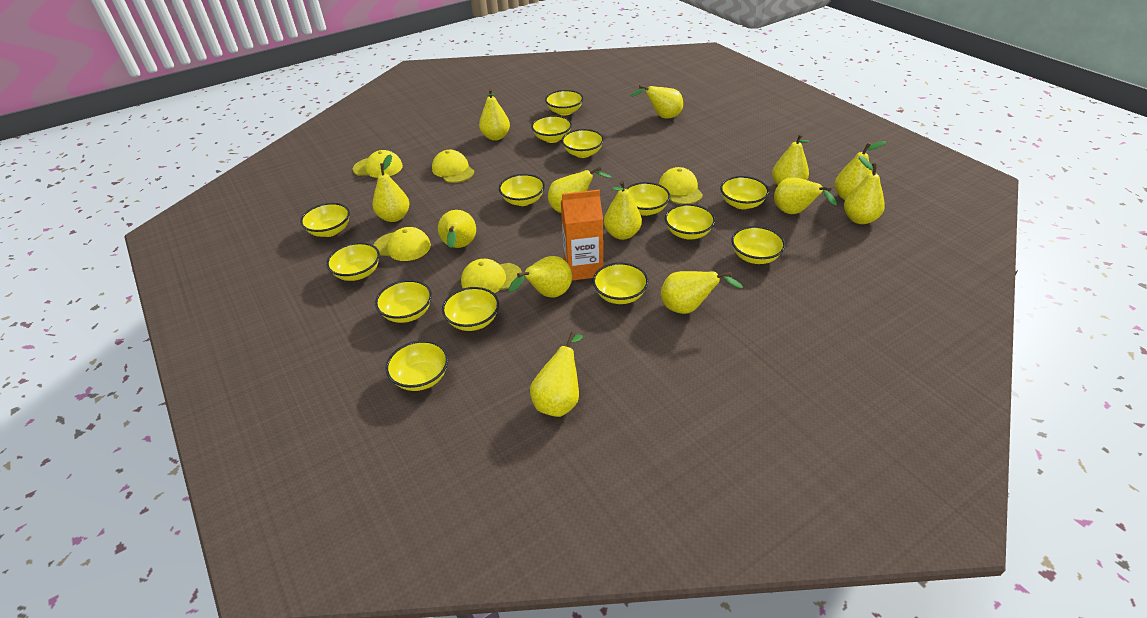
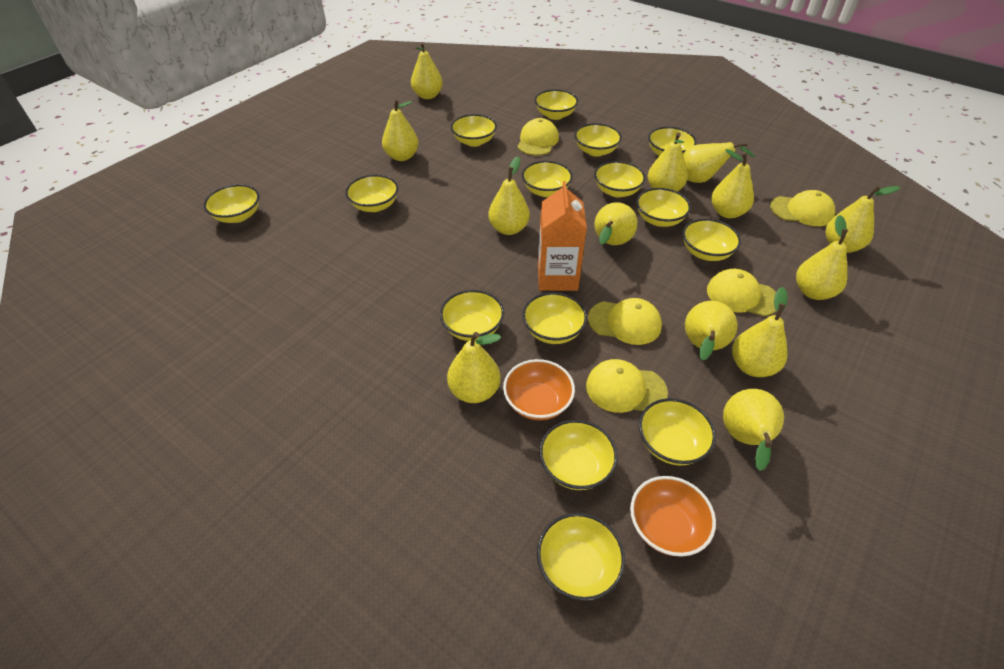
orange bowl: 0 -> 2
yellow bowl: 14 -> 15

